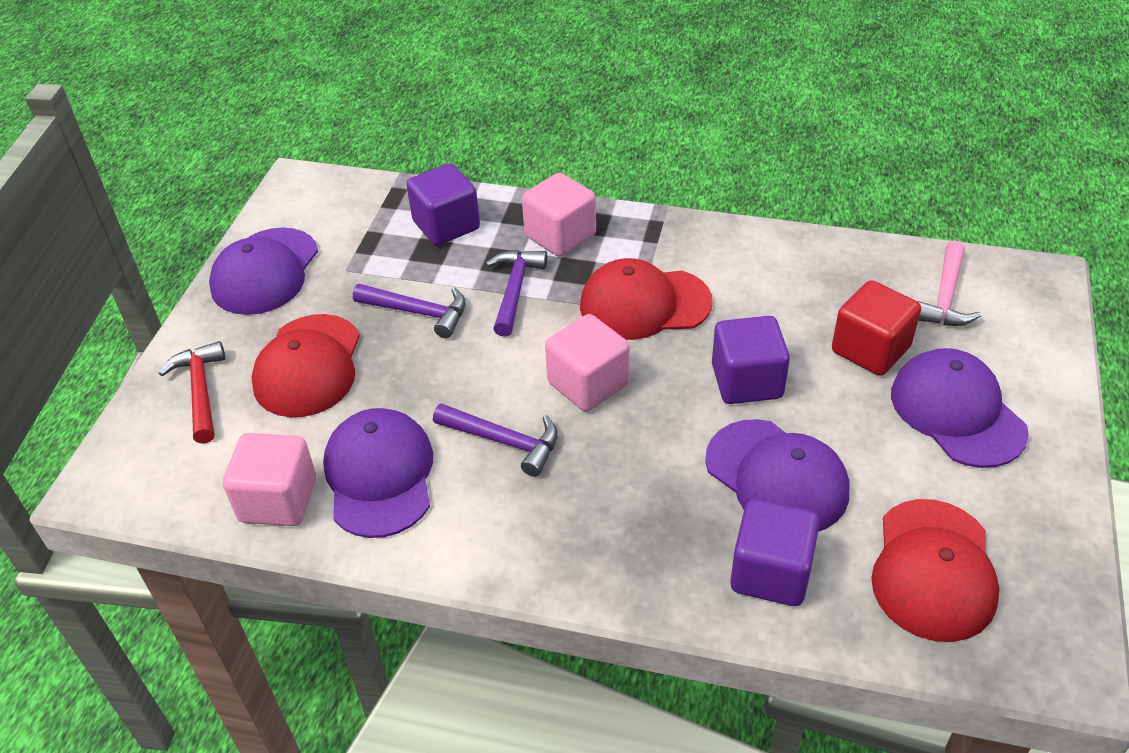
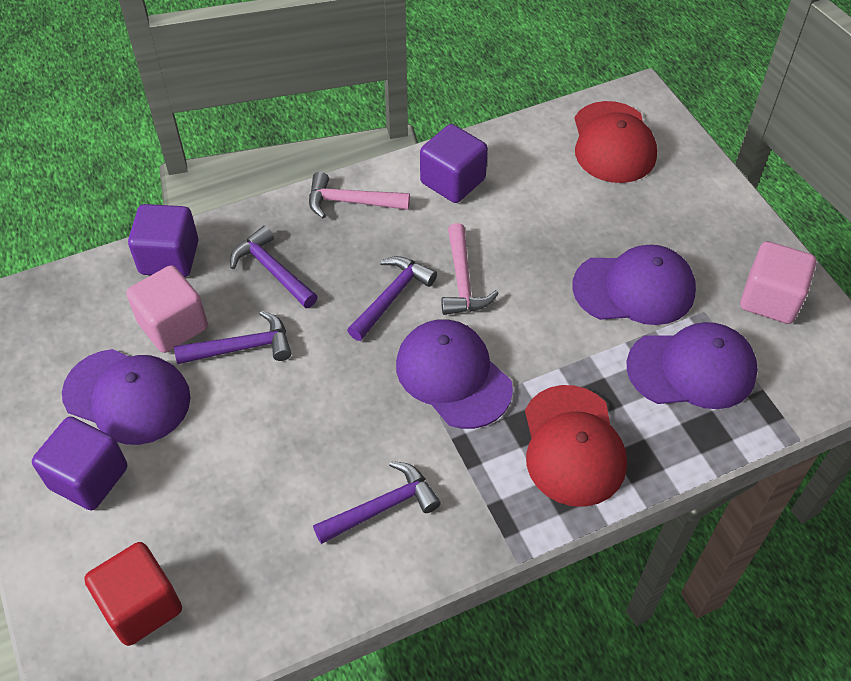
pink cube: 3 -> 2
pink hammer: 1 -> 2
purple hammer: 3 -> 4
red cap: 3 -> 2
red hammer: 1 -> 0

